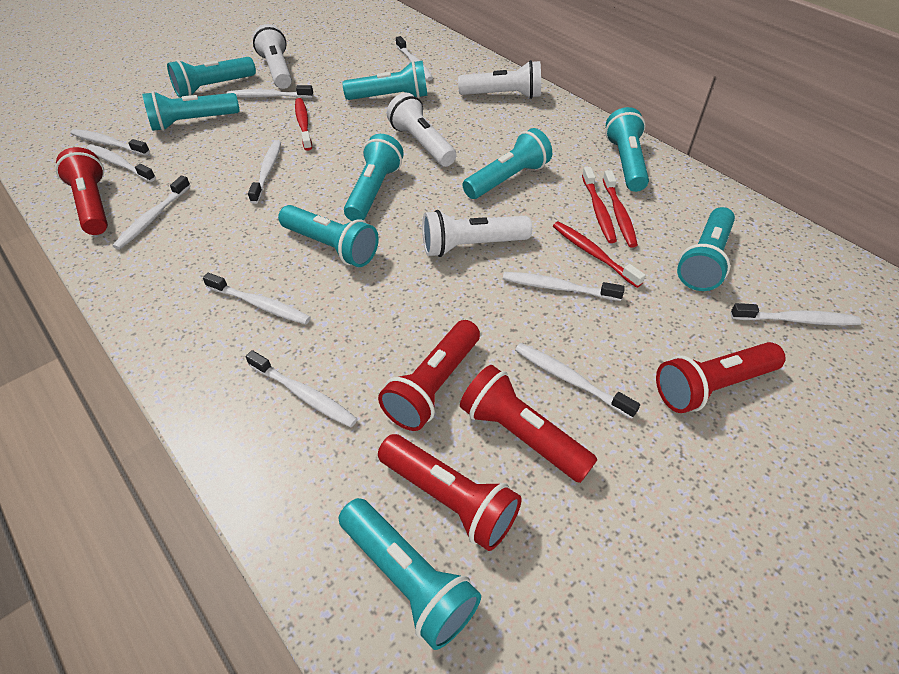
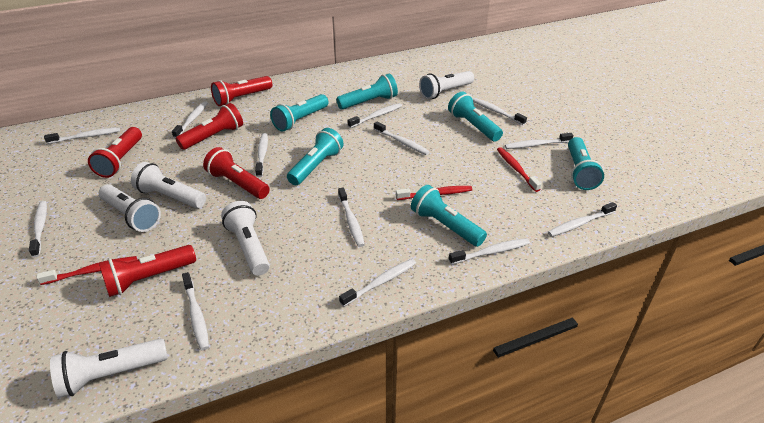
red toothbrush: 4 -> 3
turquoise flashlight: 9 -> 6
white flashlight: 4 -> 5
white toothbrush: 11 -> 13

